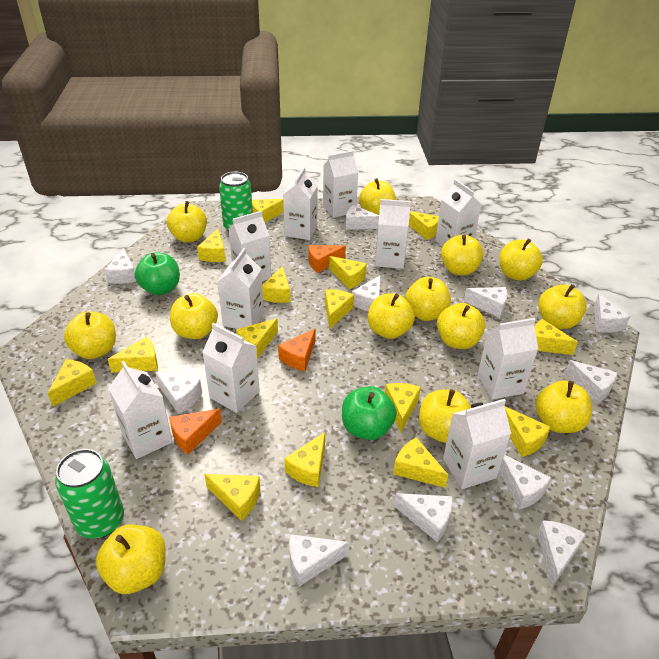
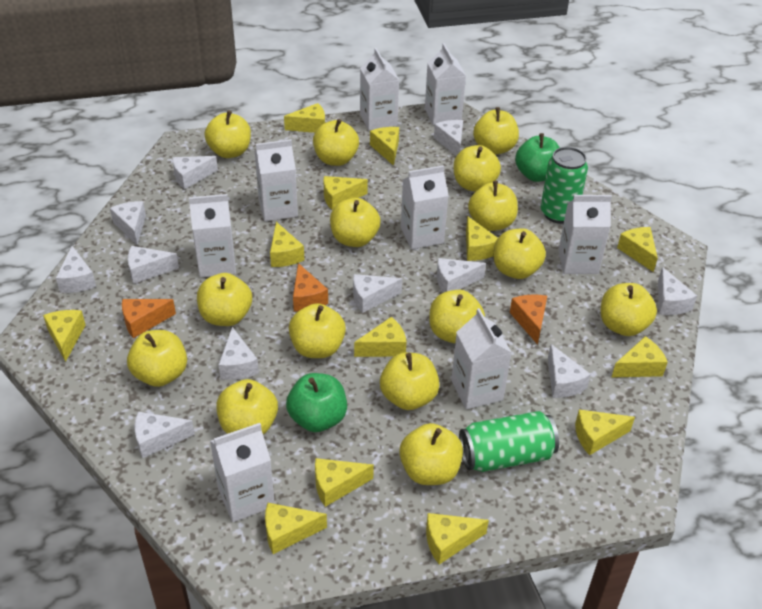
white carton: 10 -> 8
yellow apple: 13 -> 15
yellow cheese: 15 -> 13

